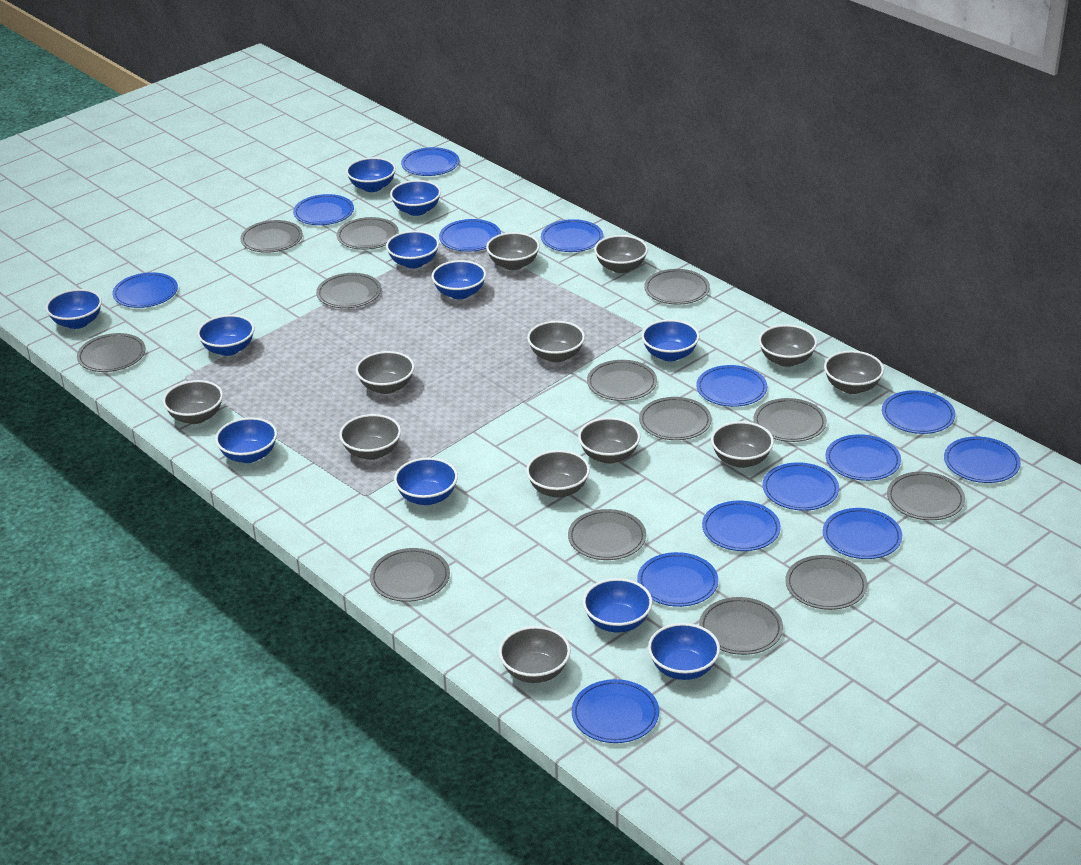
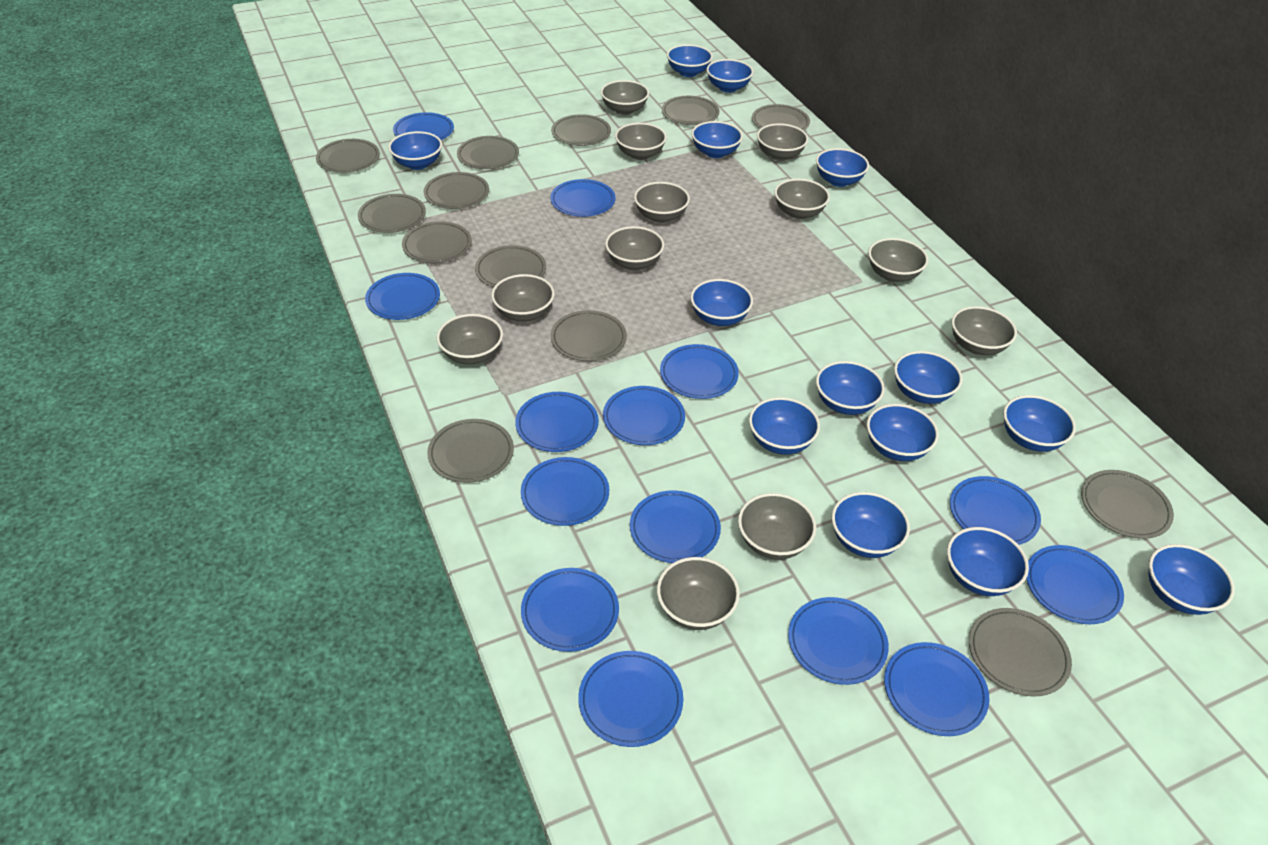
blue bowl: 11 -> 14

